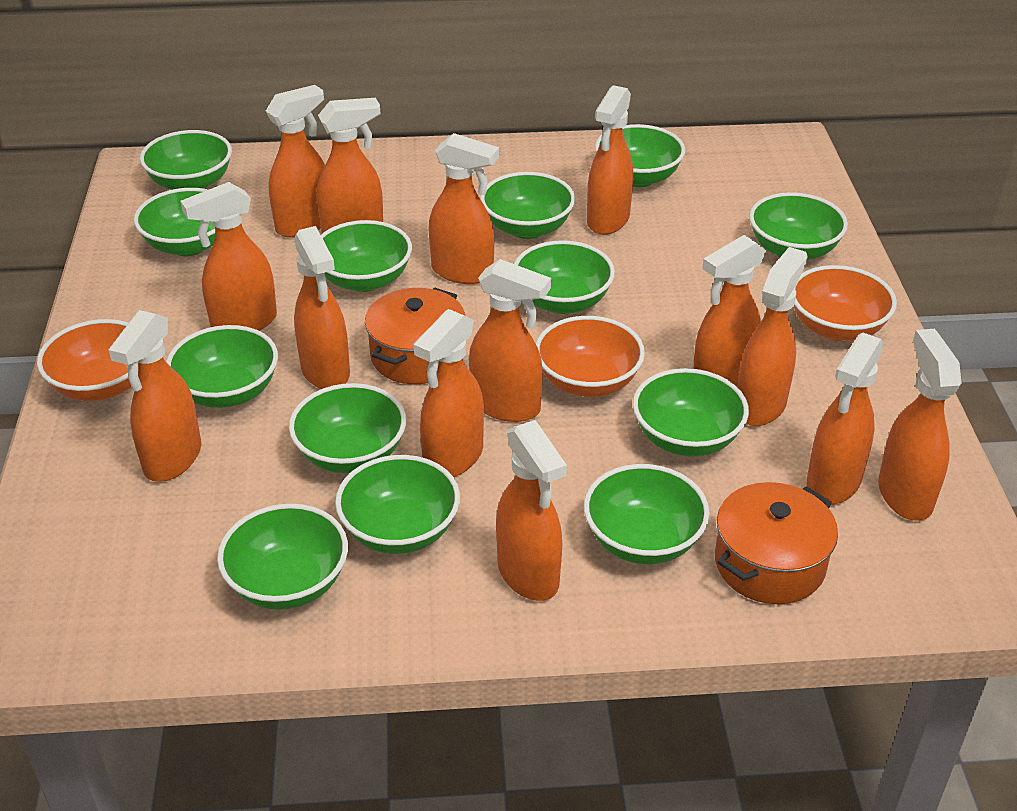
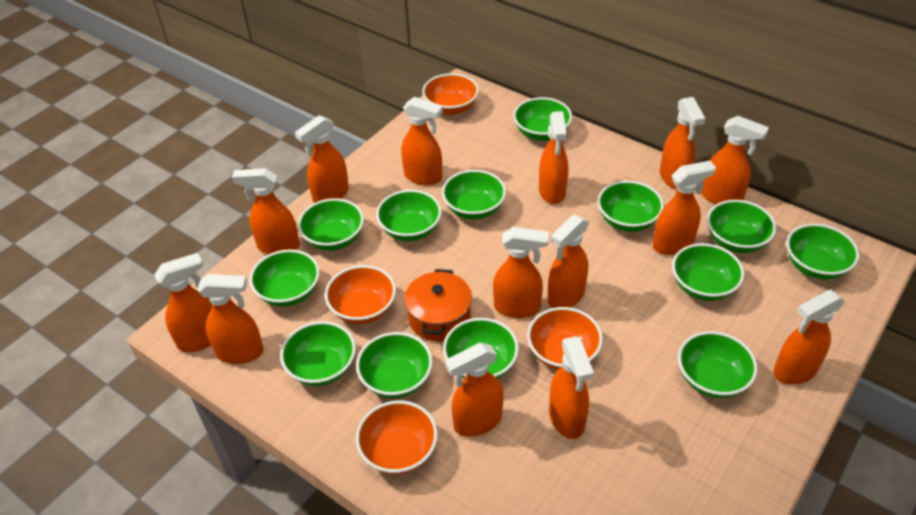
orange bowl: 3 -> 4
orange pot: 2 -> 1

